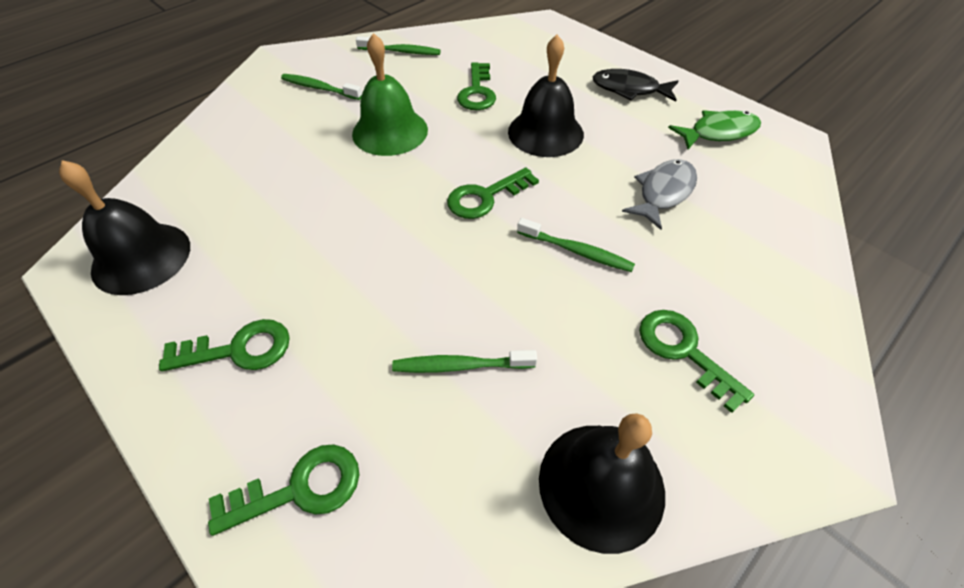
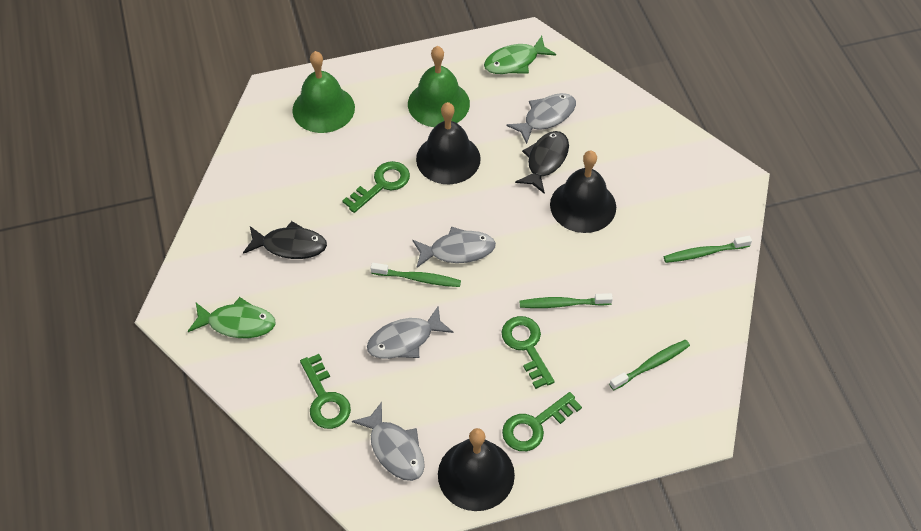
black fish: 1 -> 2
green bell: 1 -> 2
green fish: 1 -> 2
green key: 5 -> 4
grey fish: 1 -> 4

